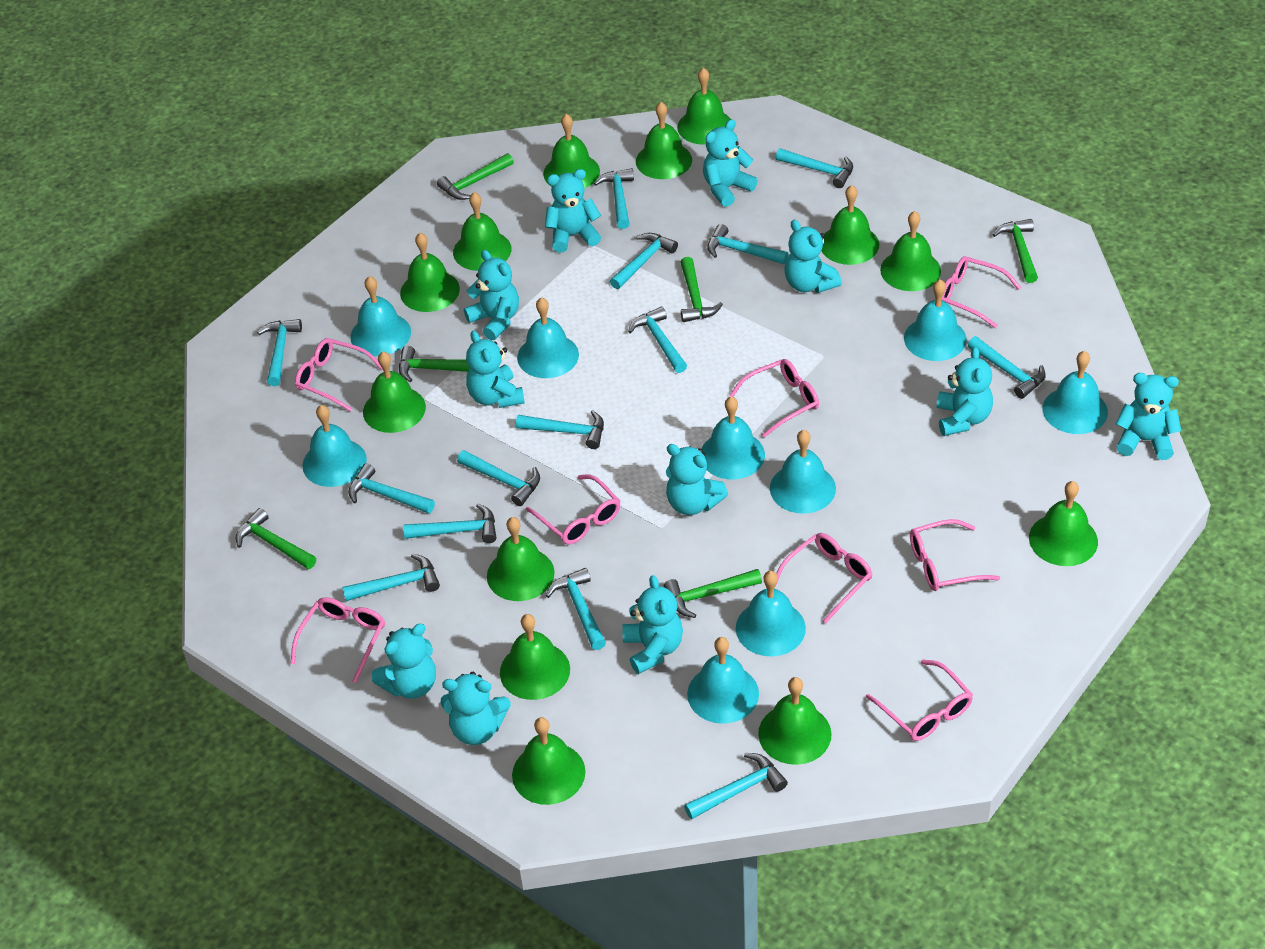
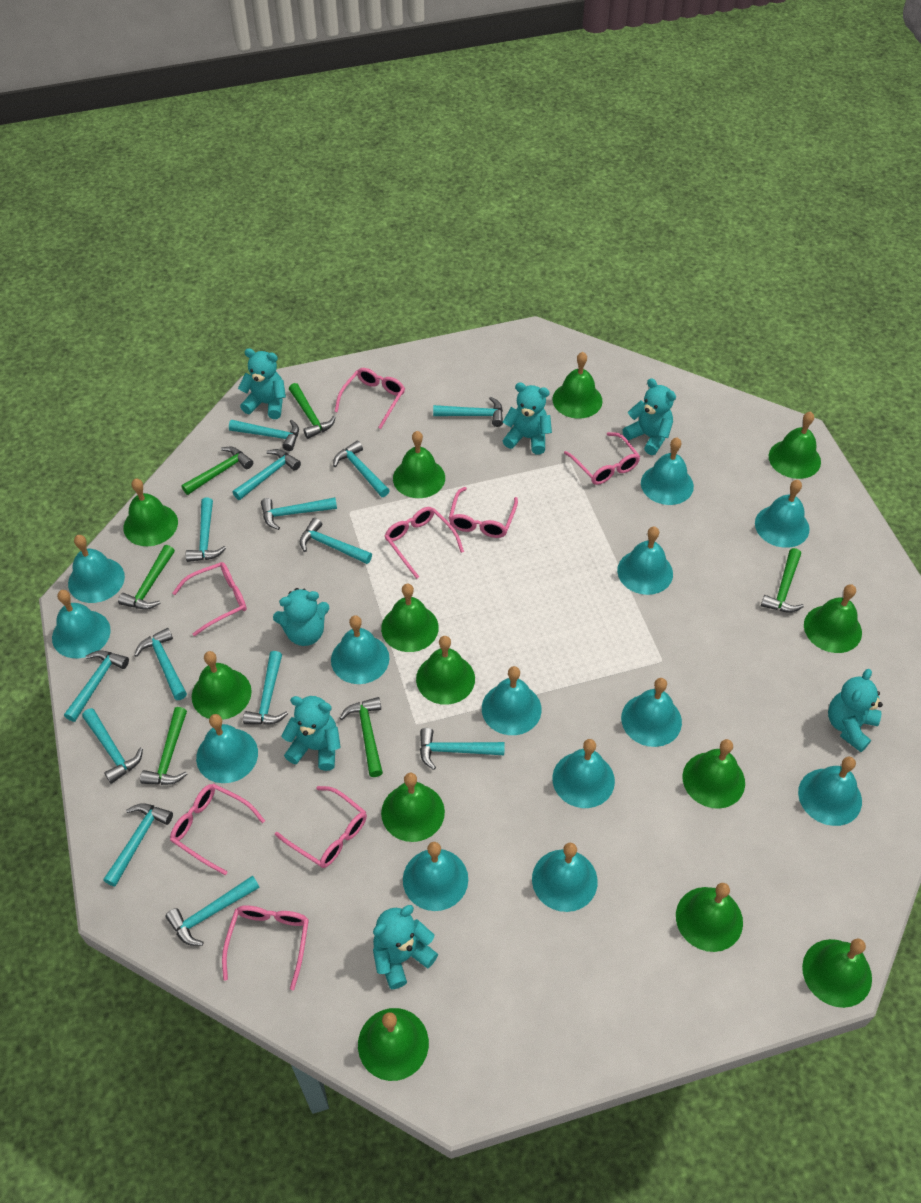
turquoise bell: 9 -> 13
turquoise teddy bear: 11 -> 7

